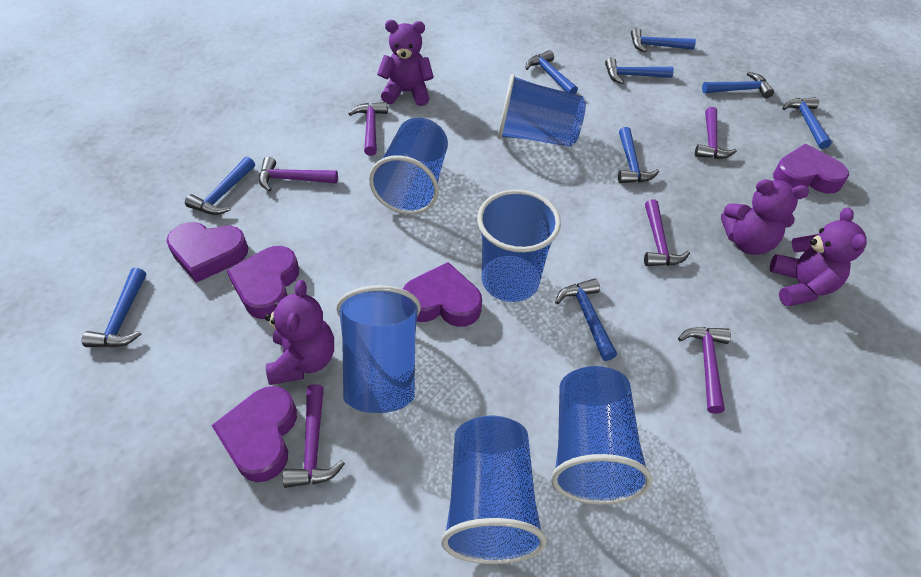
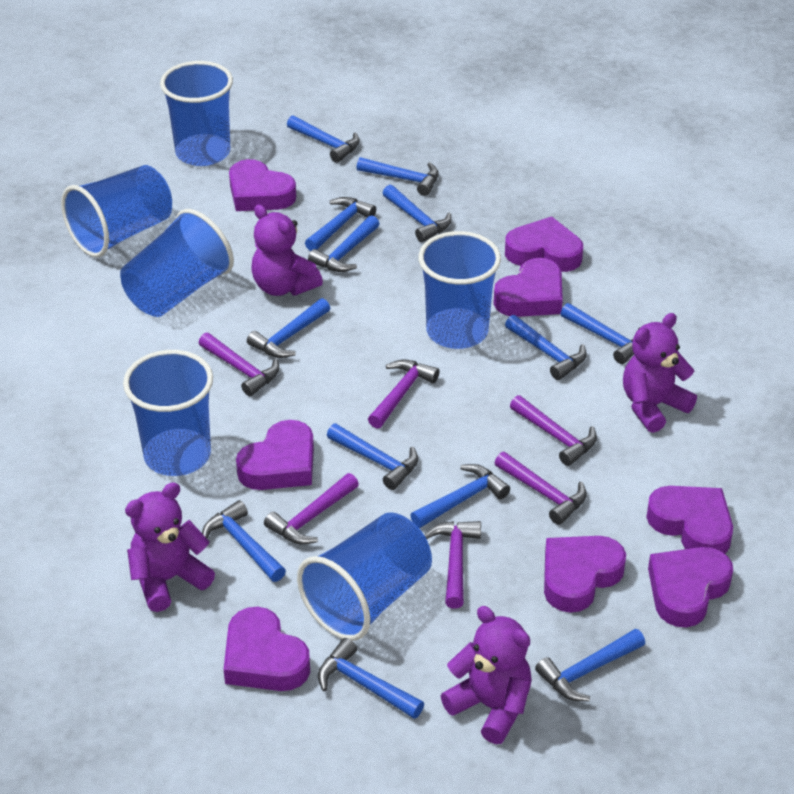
blue hammer: 9 -> 13
purple heart: 5 -> 8

